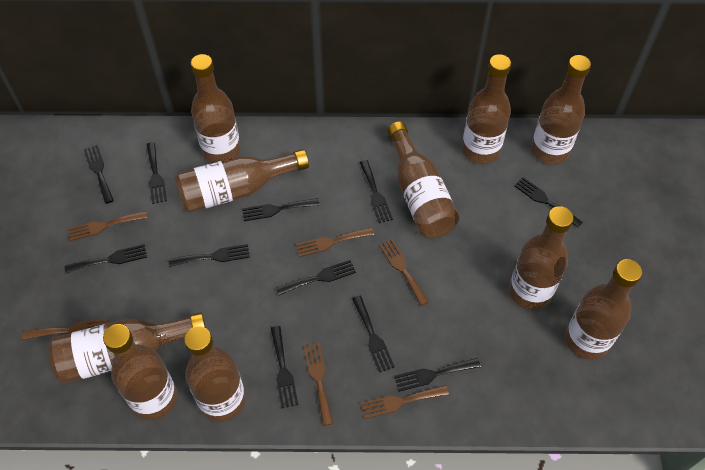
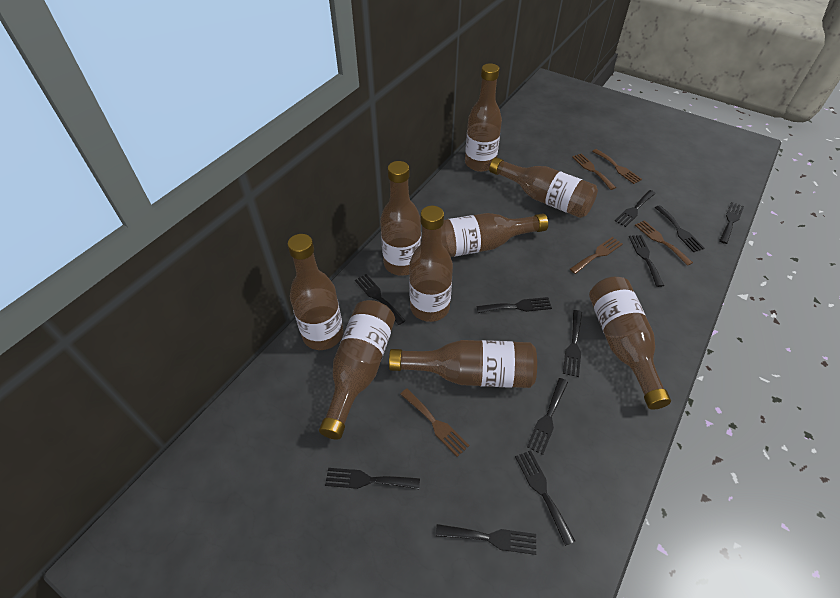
brown bottle: 10 -> 9
brown fork: 6 -> 5

